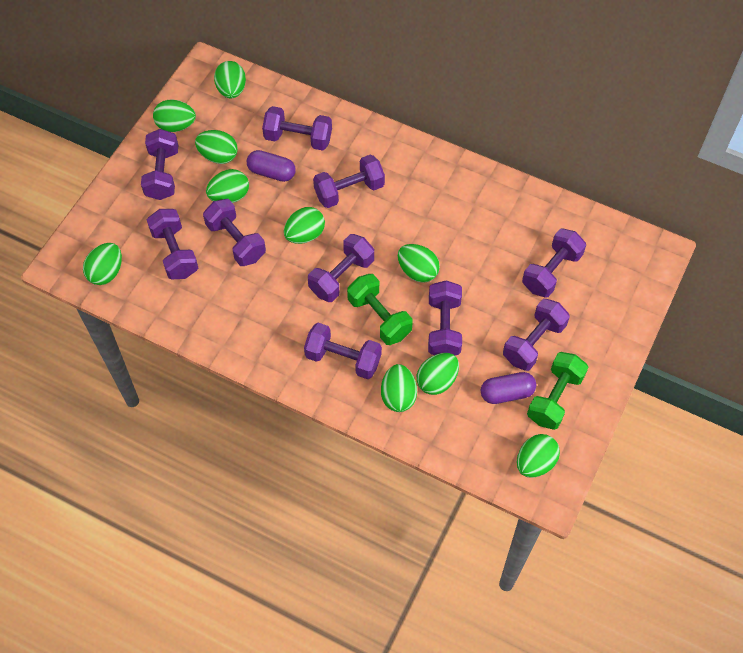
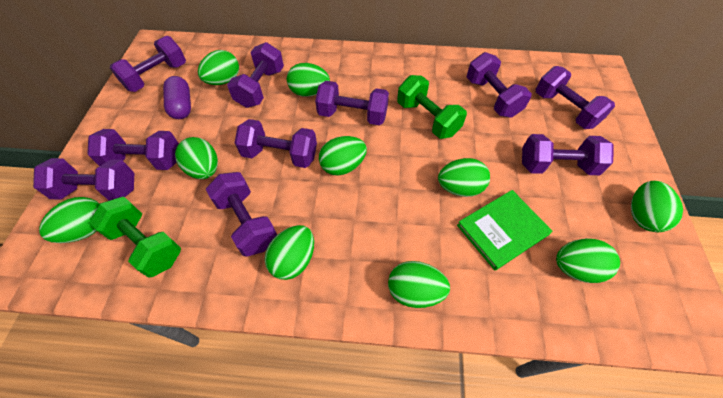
green book: 0 -> 1
purple capsule: 2 -> 1

